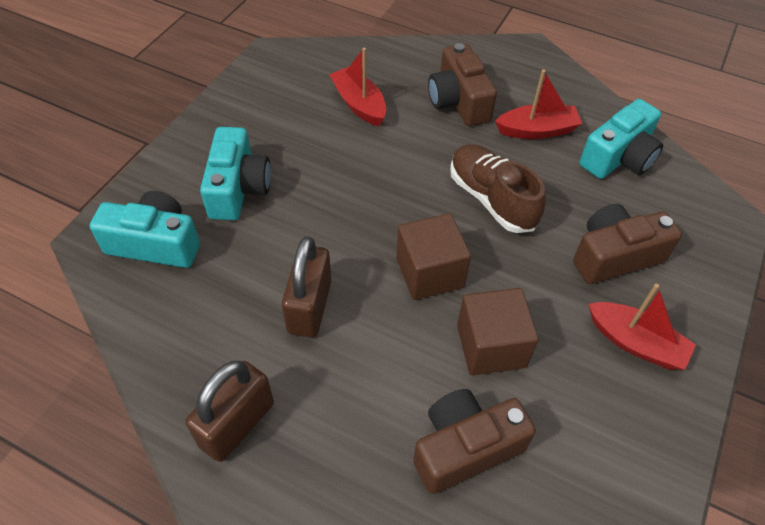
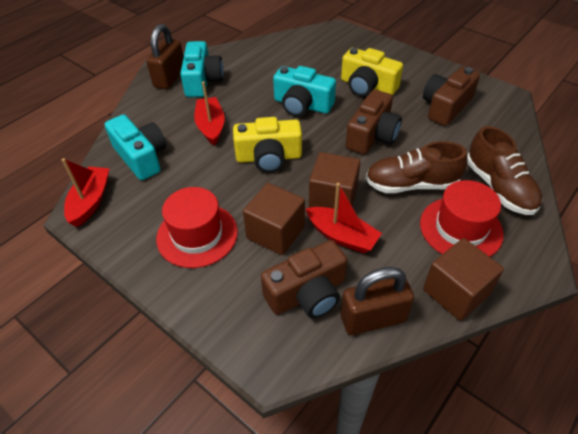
brown cube: 2 -> 3
brown shoe: 1 -> 2
red hat: 0 -> 2
yellow camera: 0 -> 2

